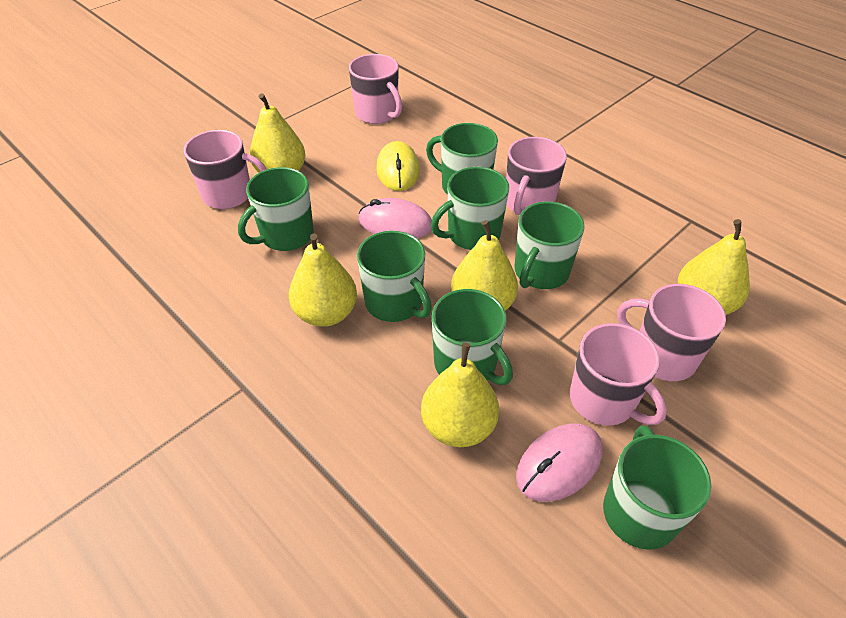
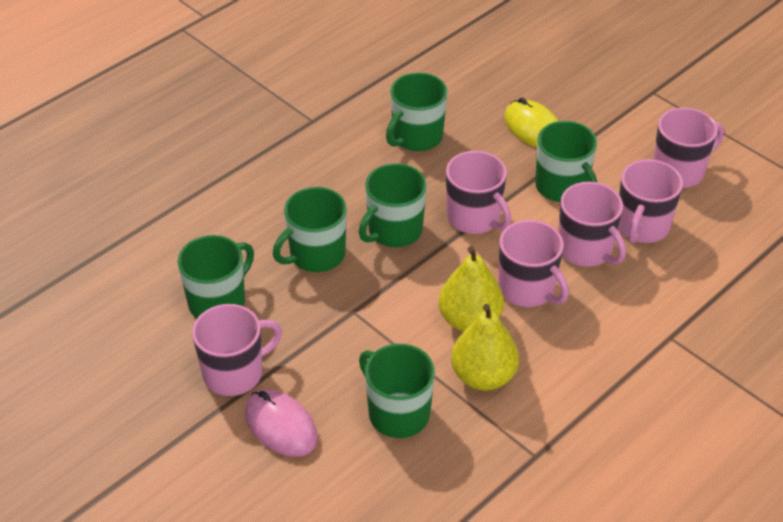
green mug: 7 -> 6
pink mouse: 2 -> 1
pink mug: 5 -> 6
yellow pear: 5 -> 2

